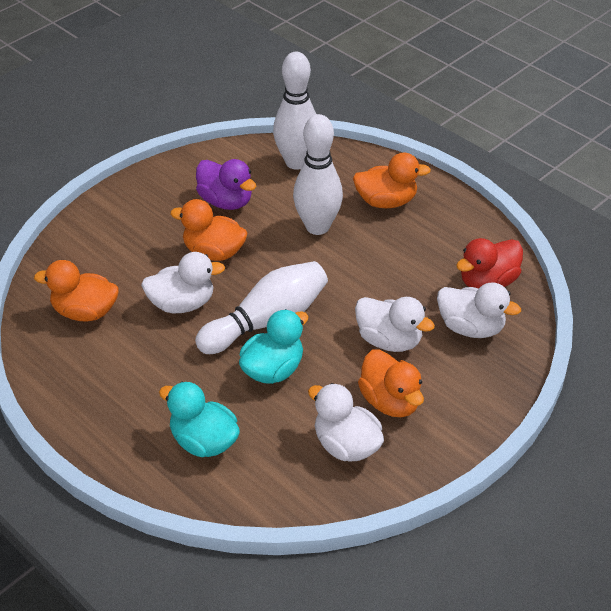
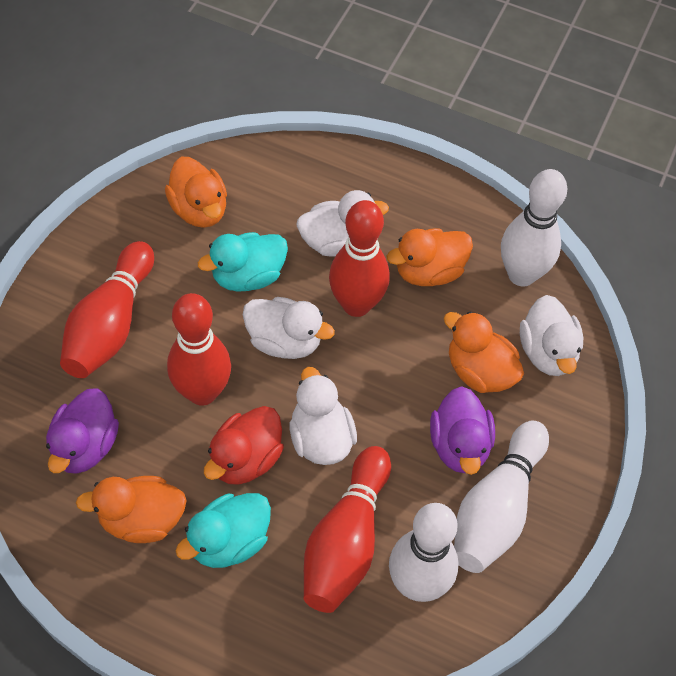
purple duck: 1 -> 2
red bowling pin: 0 -> 4

